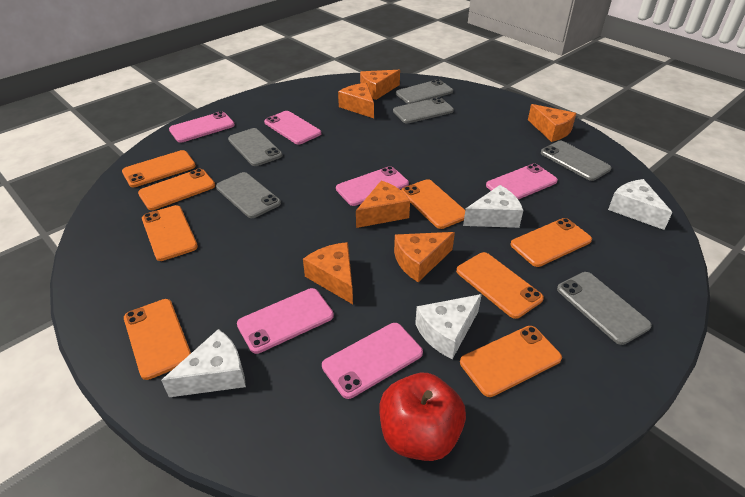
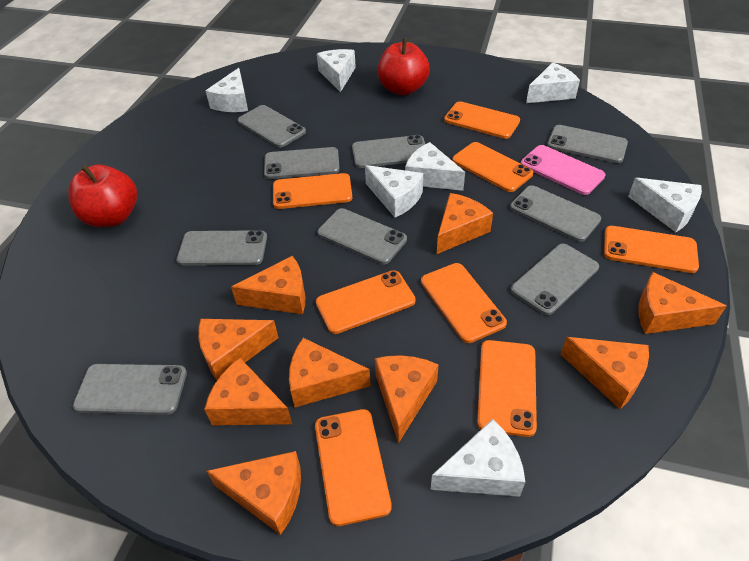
grey phone: 6 -> 9
orange cheese: 6 -> 9
pink phone: 6 -> 1
red apple: 1 -> 2
white cheese: 4 -> 7

